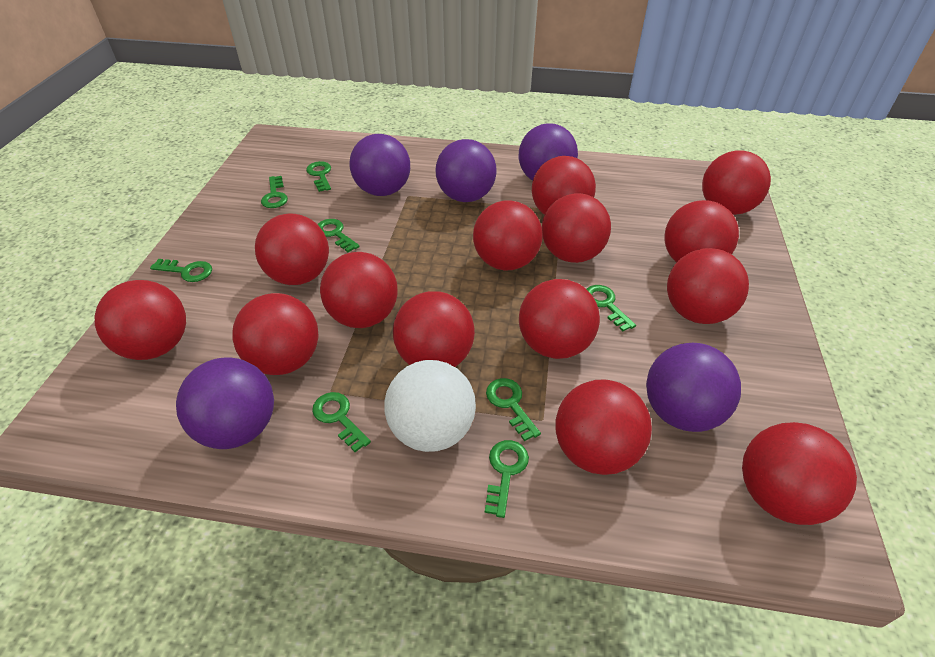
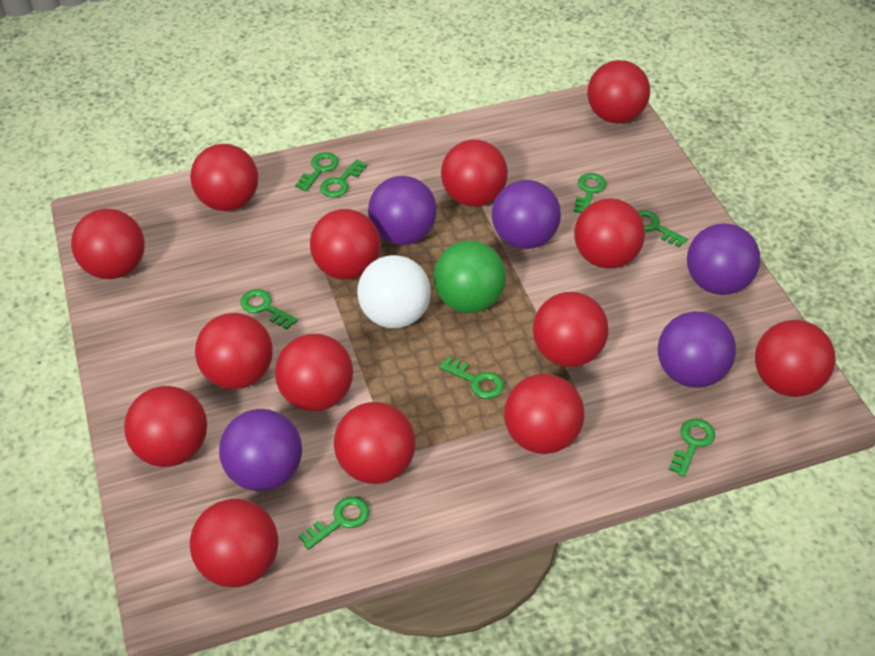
green ball: 0 -> 1

